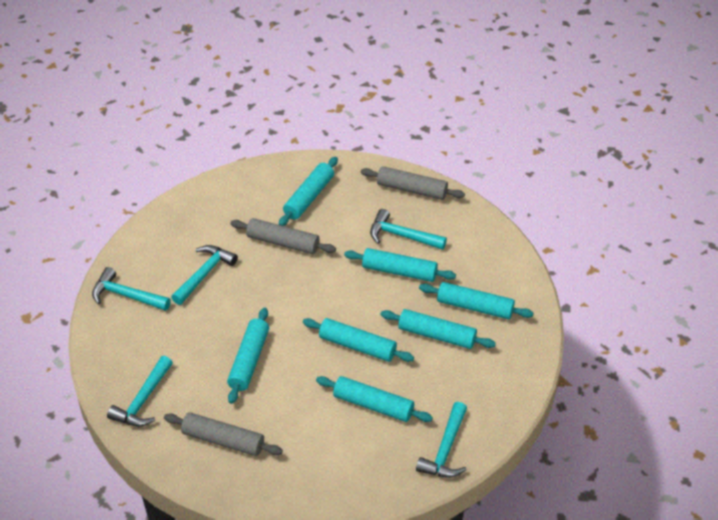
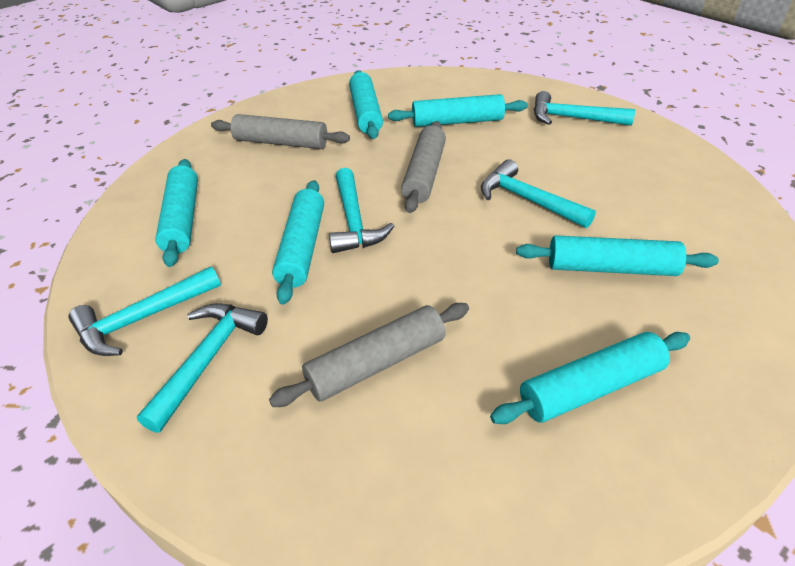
turquoise rolling pin: 7 -> 6

